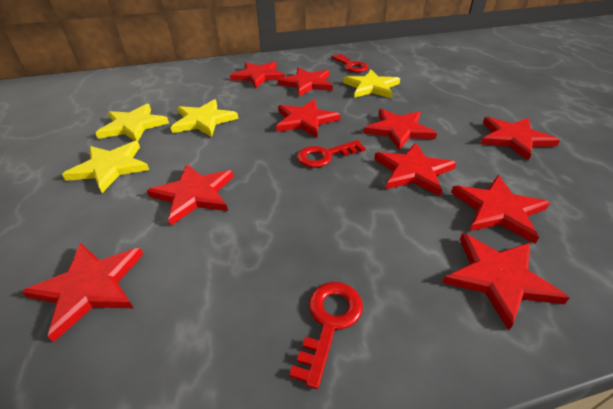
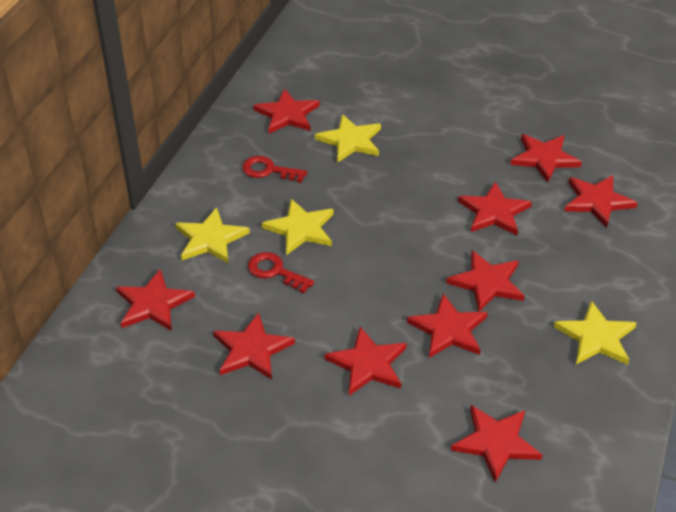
red key: 3 -> 2

